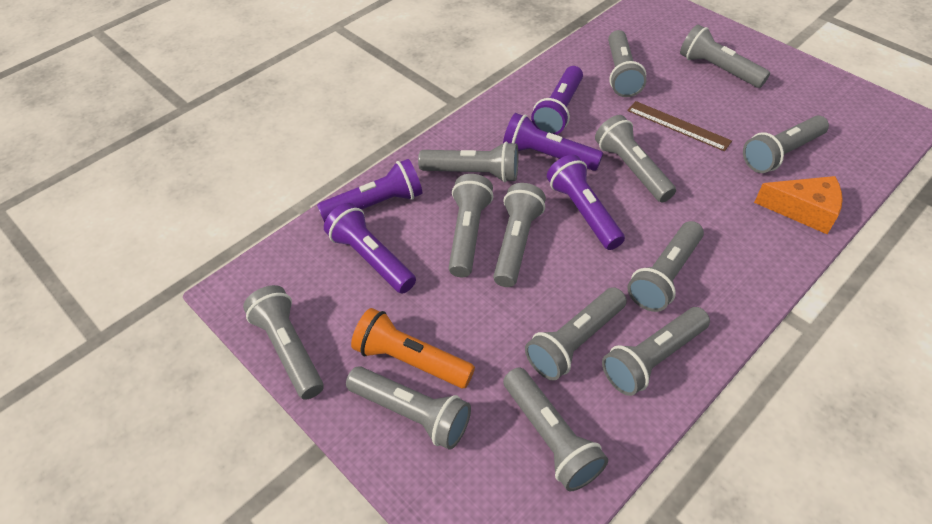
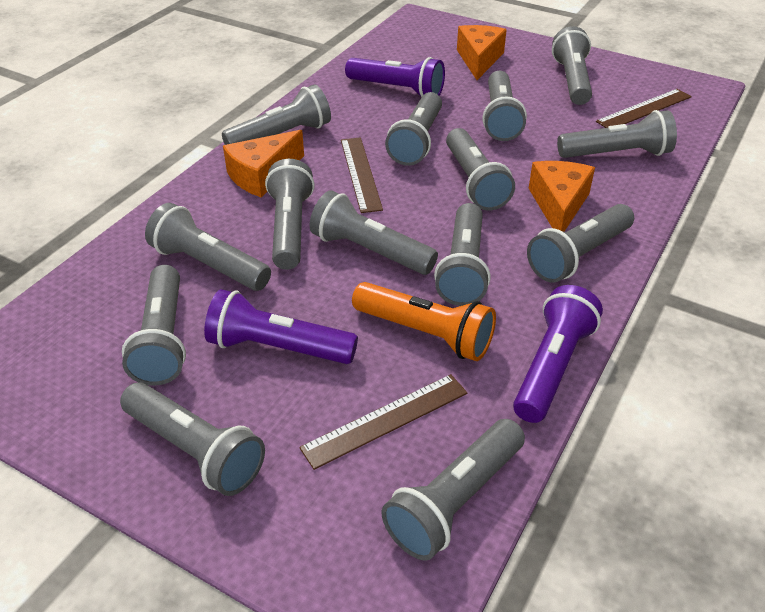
brown ruler: 1 -> 3
grey flashlight: 13 -> 14
orange cheese: 1 -> 3
purple flashlight: 5 -> 3

